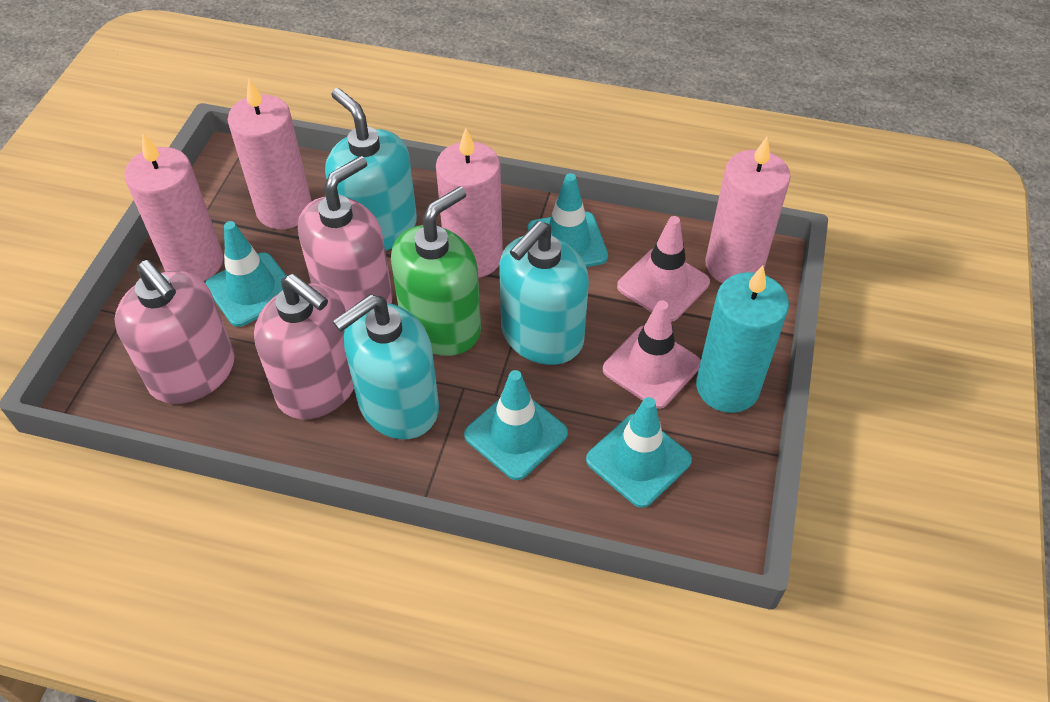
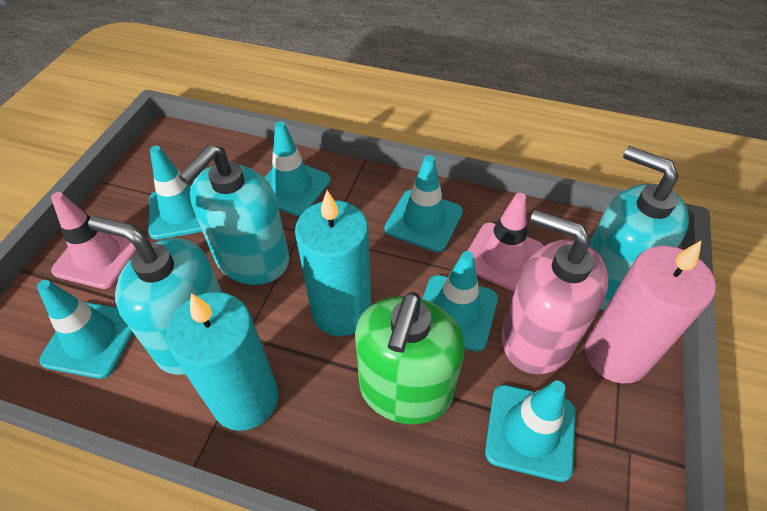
pink candle: 4 -> 1
pink soap dispenser: 3 -> 1
turquoise candle: 1 -> 2
turquoise traffic cone: 4 -> 6

